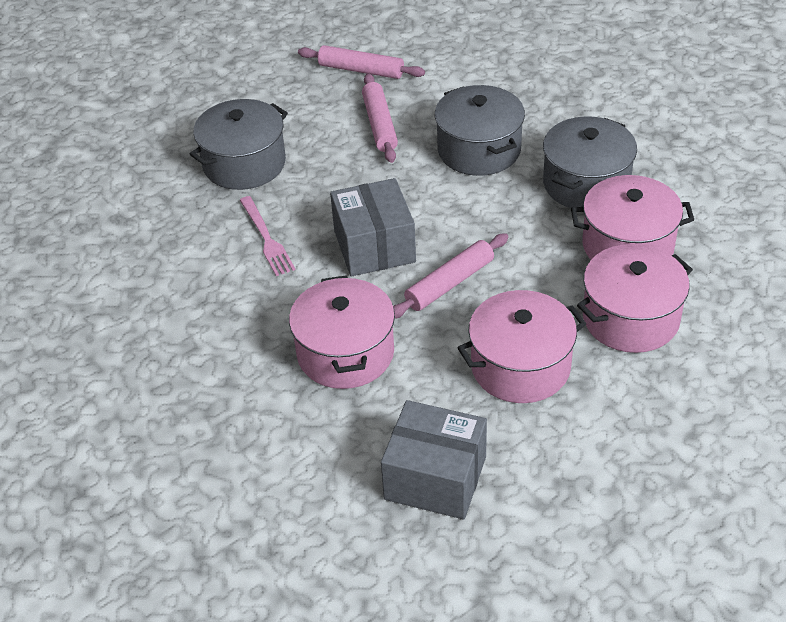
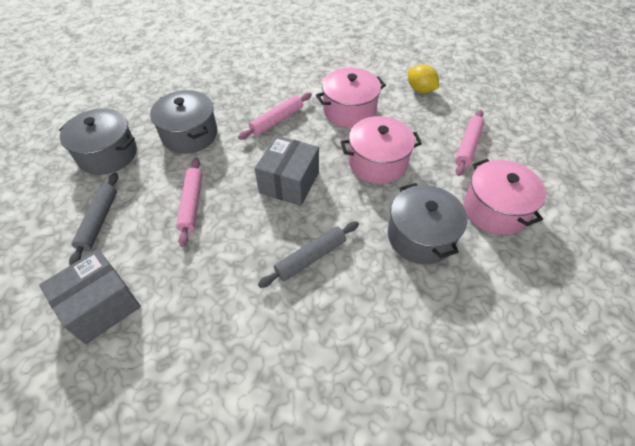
grey rolling pin: 0 -> 2
pink fork: 1 -> 0
pink pot: 4 -> 3
yellow lemon: 0 -> 1

